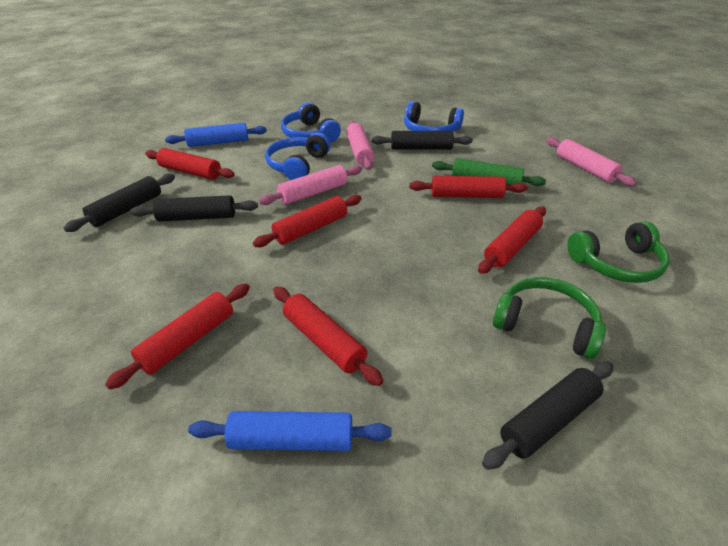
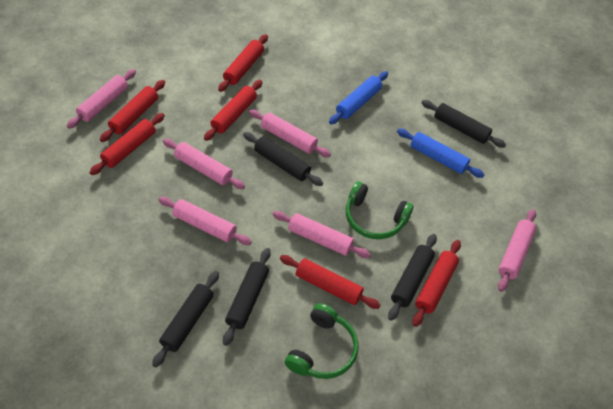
black rolling pin: 4 -> 5
blue headphones: 3 -> 0
green rolling pin: 1 -> 0
pink rolling pin: 3 -> 6

